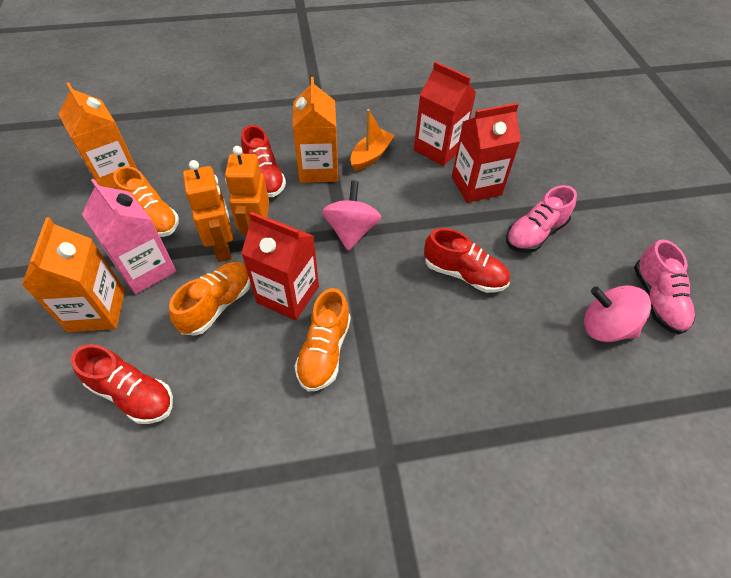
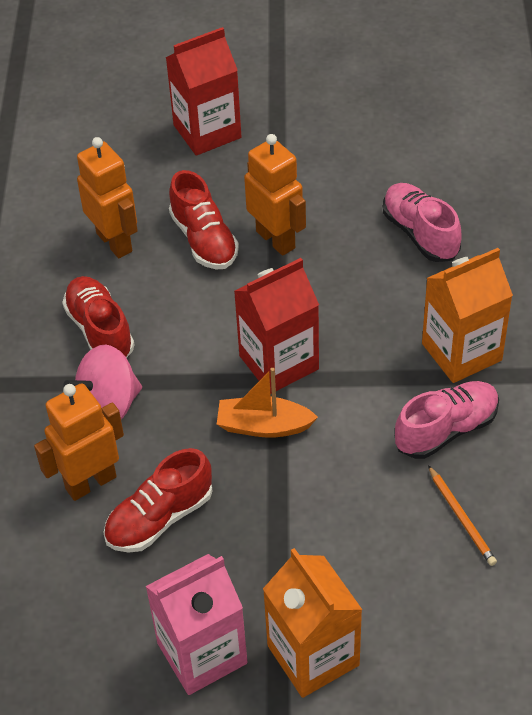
orange carton: 3 -> 2
orange pencil: 0 -> 1
orange robot: 2 -> 3
orange shoe: 3 -> 0
pink spinning top: 2 -> 1
red carton: 3 -> 2

